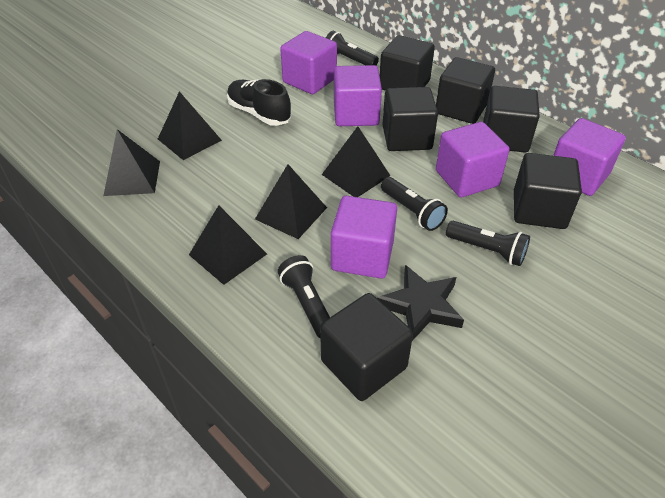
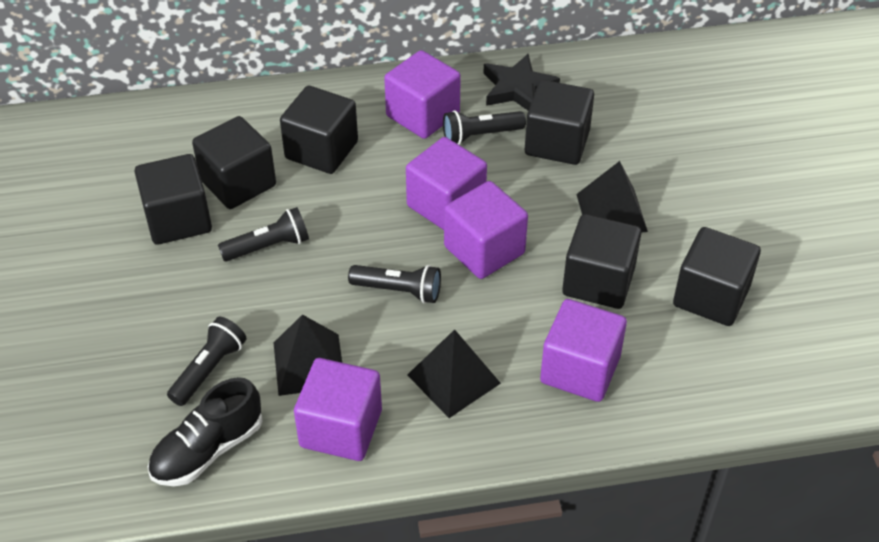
black pyramid: 5 -> 3

